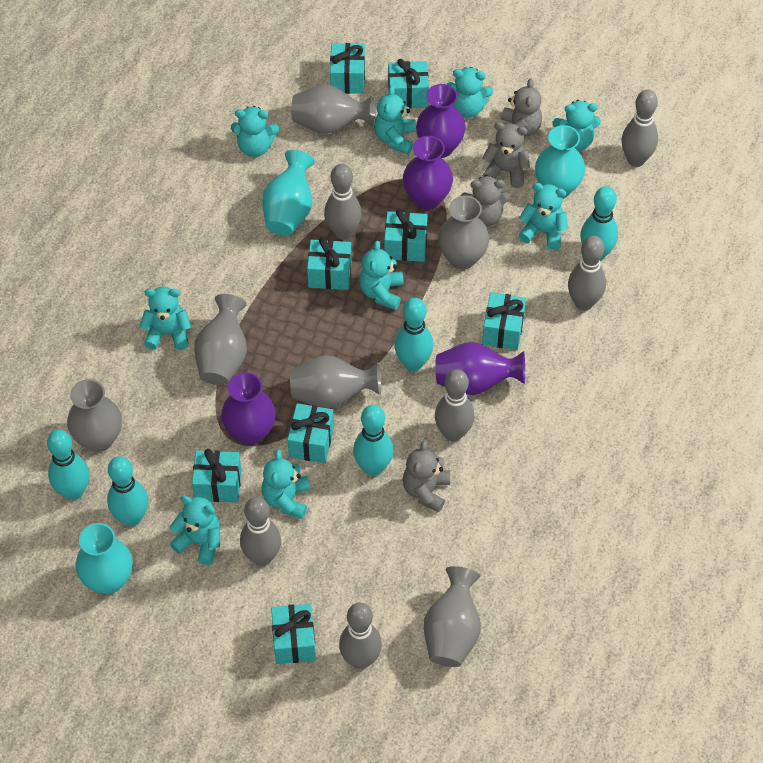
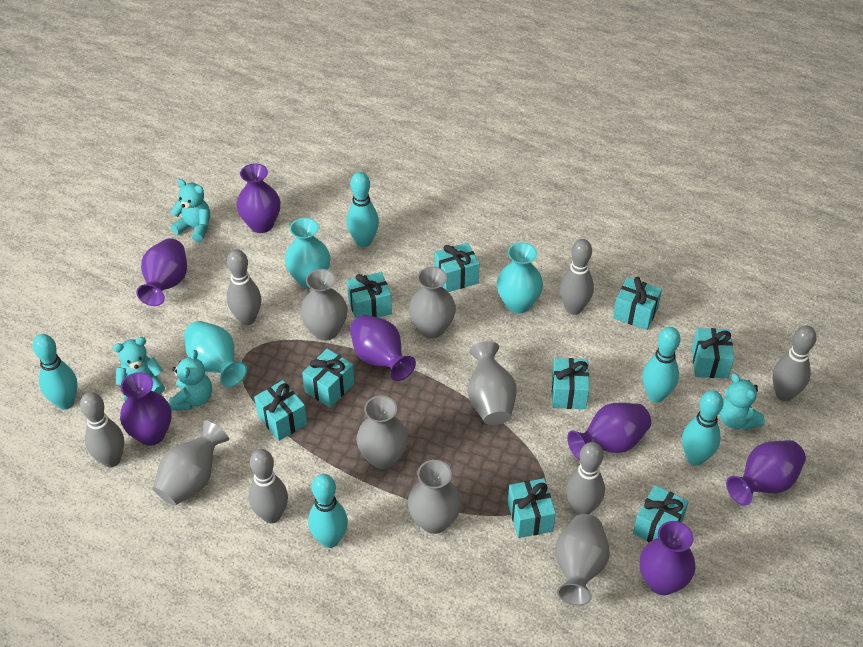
grey teddy bear: 4 -> 0
grey vase: 6 -> 7
purple vase: 4 -> 7
turquoise gift: 8 -> 9
turquoise teddy bear: 9 -> 4

